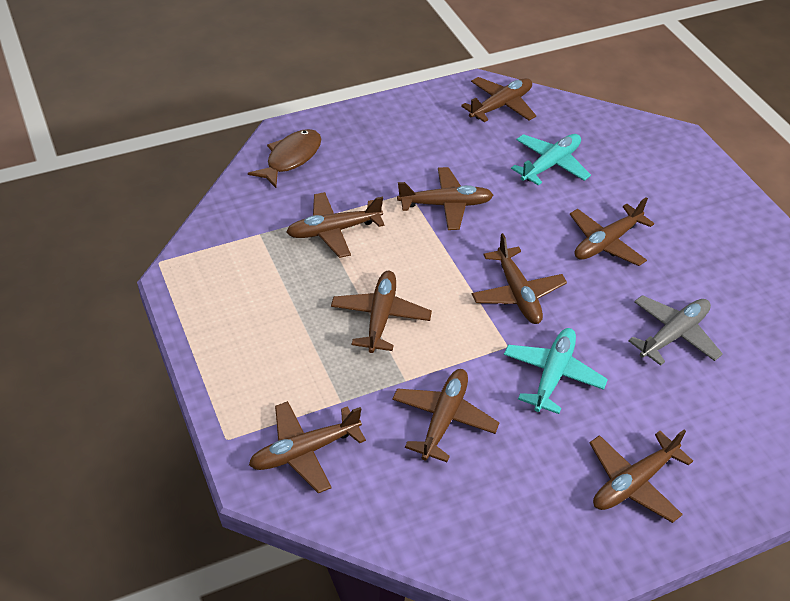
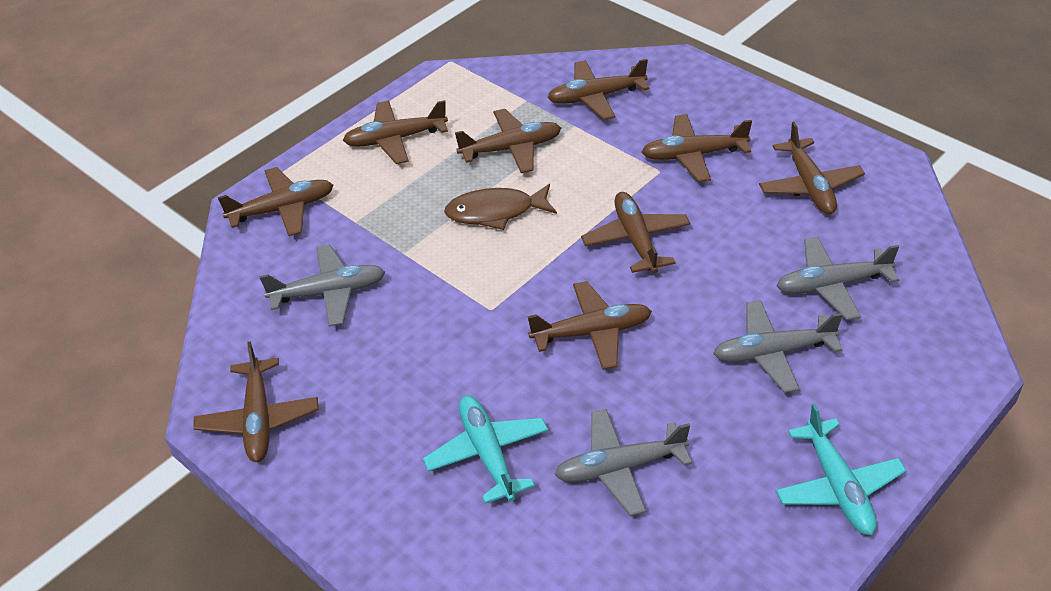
grey plane: 1 -> 4

